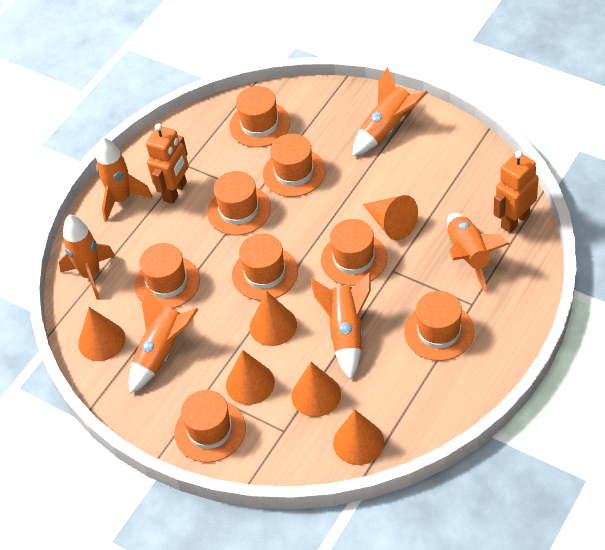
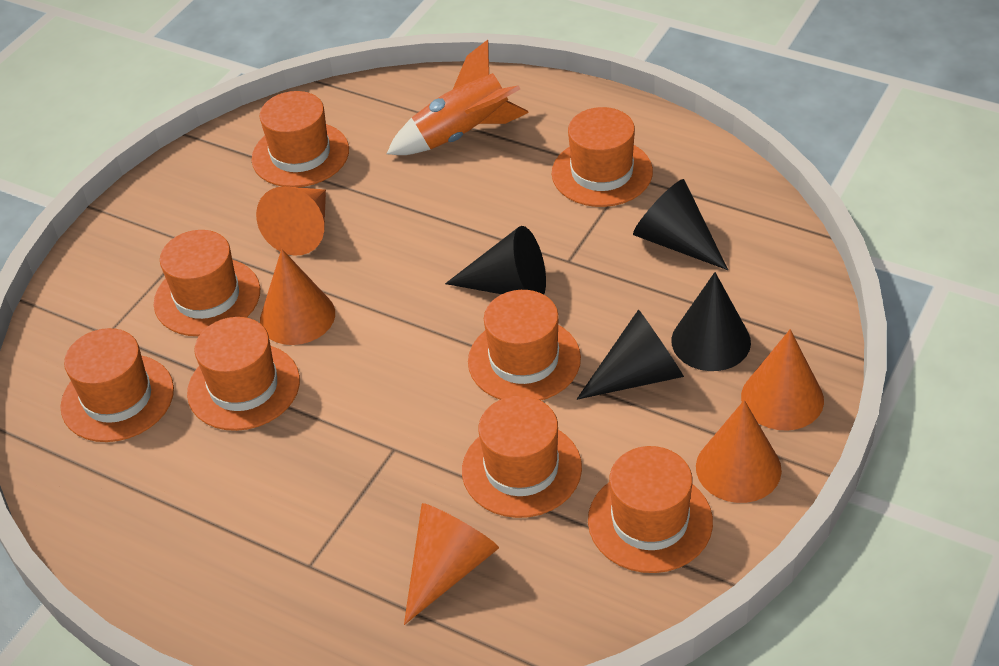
black cone: 0 -> 4
orange cone: 6 -> 5
orange robot: 2 -> 0
orange rocket: 6 -> 1

